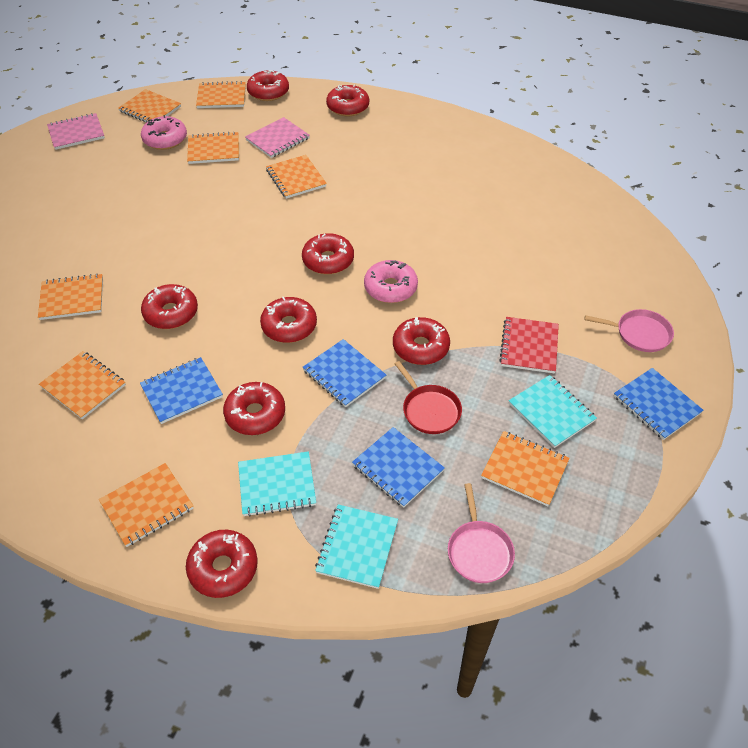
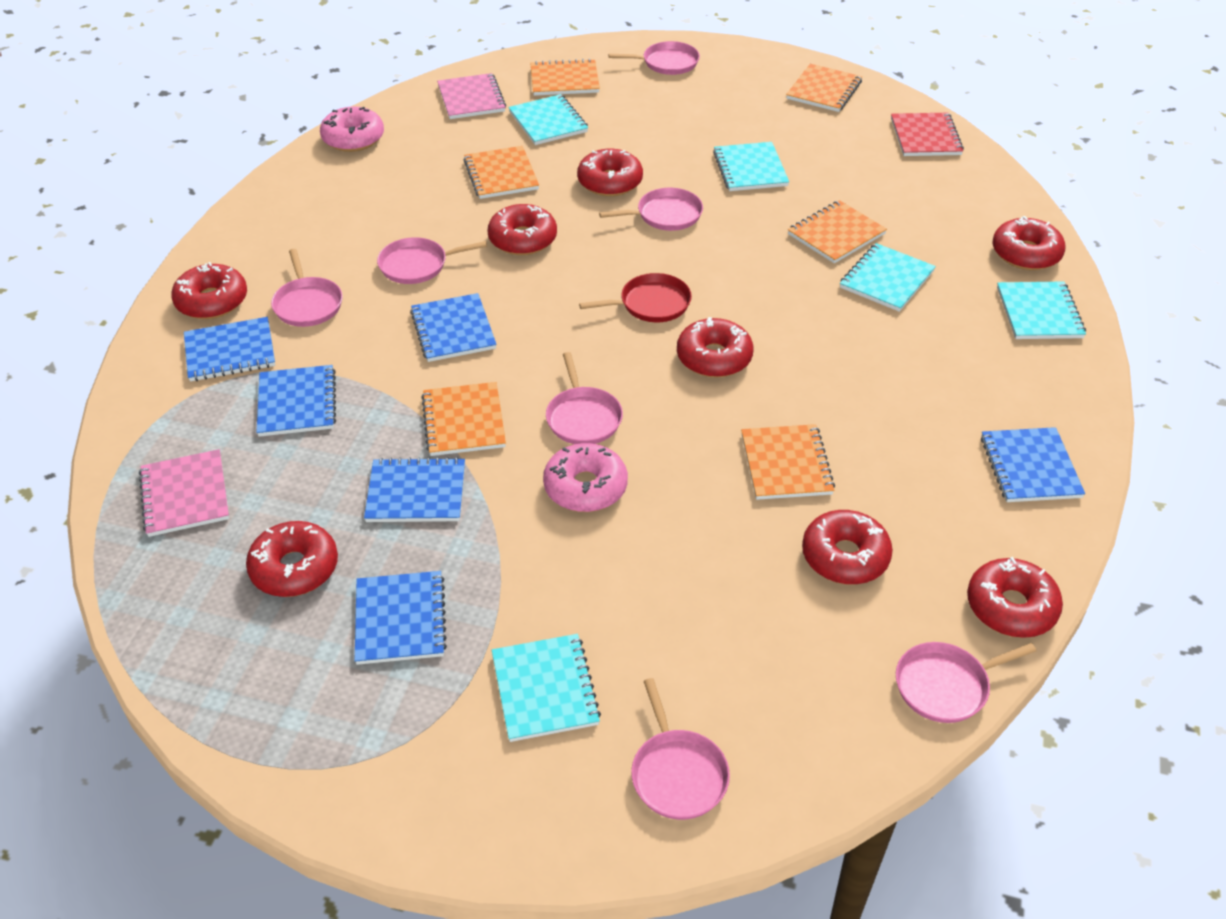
blue notebook: 4 -> 6
orange notebook: 8 -> 6
pink pan: 2 -> 7
turquoise notebook: 3 -> 5

